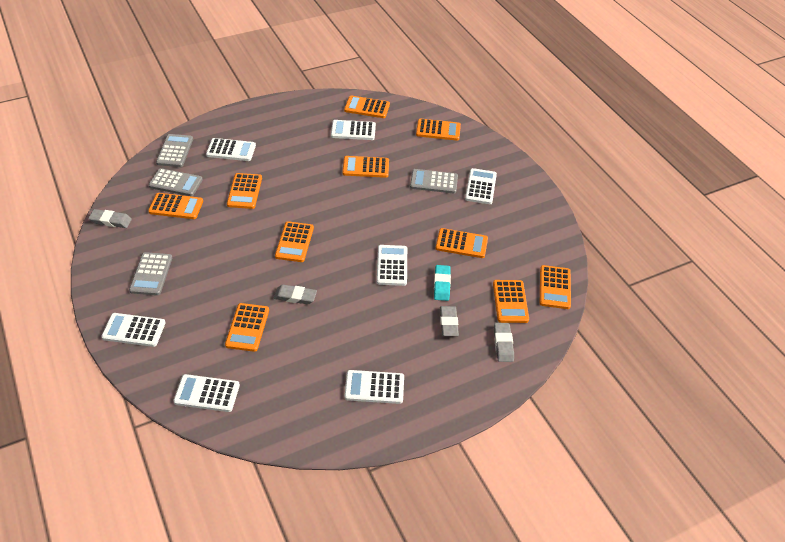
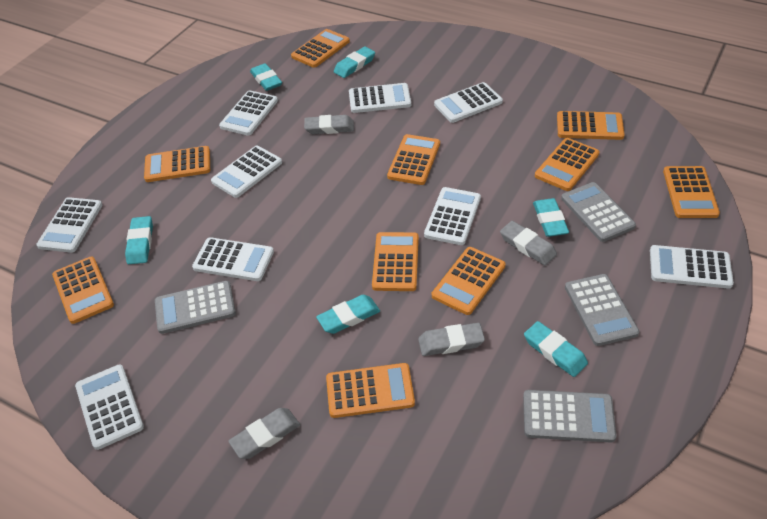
turquoise eraser: 1 -> 6
white calculator: 7 -> 9

